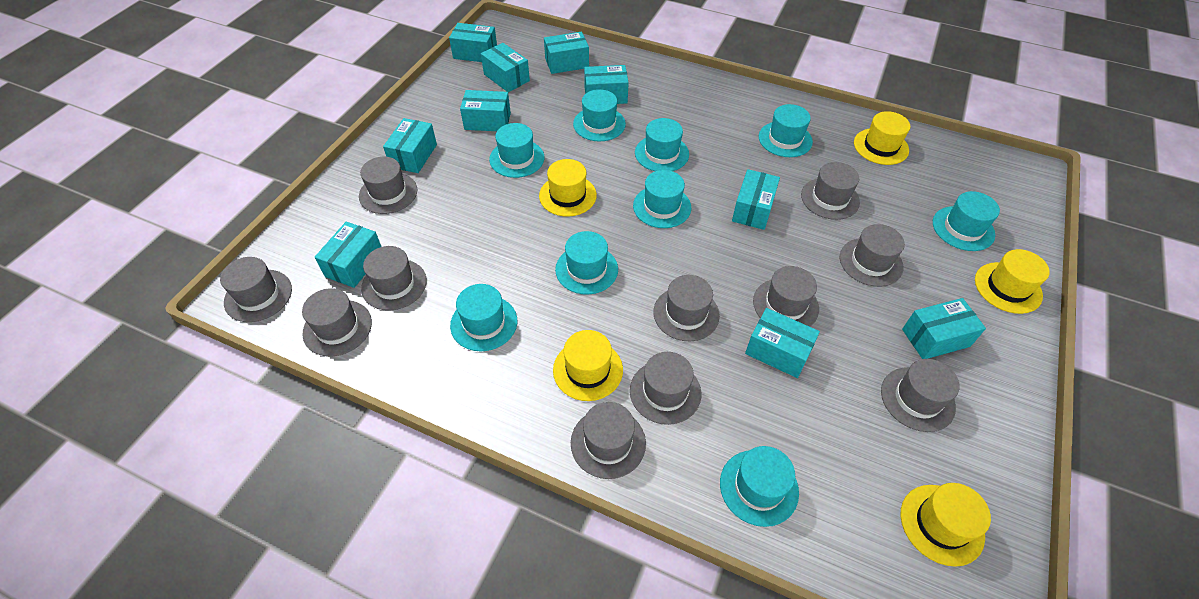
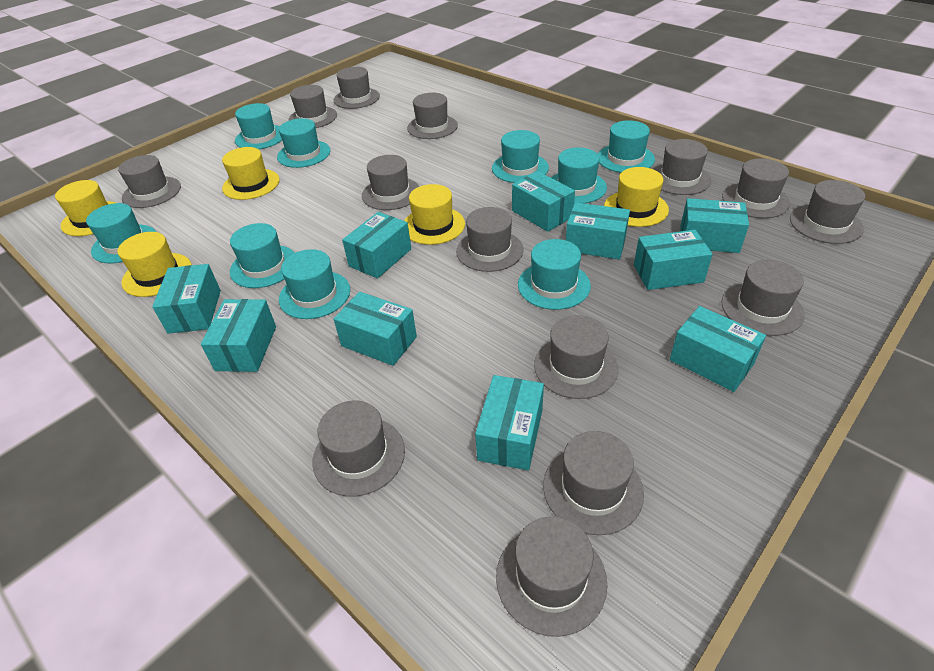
grey hat: 11 -> 14

